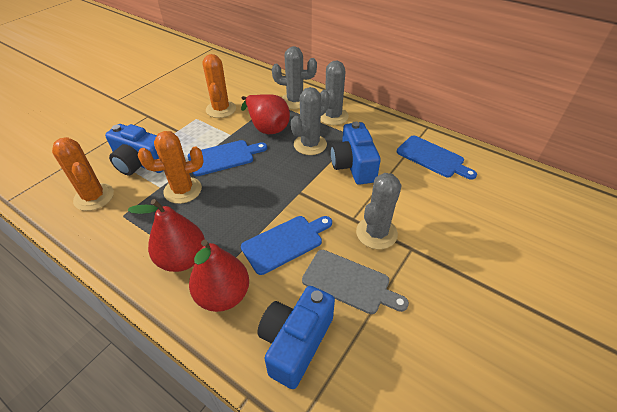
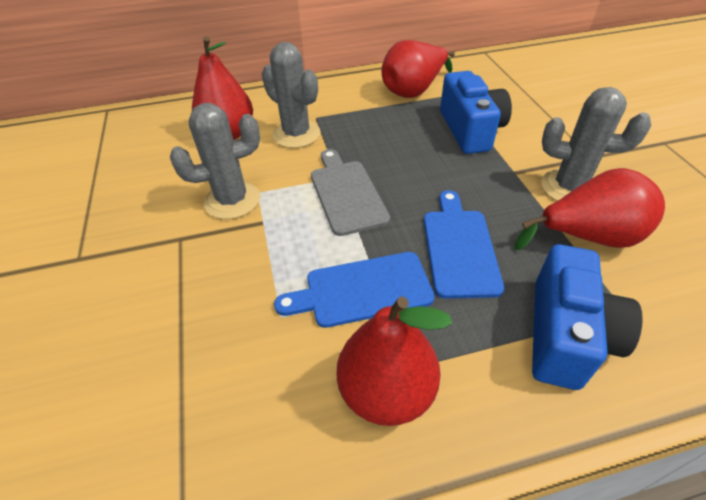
blue camera: 3 -> 2
blue cutting board: 3 -> 2
grey cactus: 4 -> 3
orange cactus: 3 -> 0
red pear: 3 -> 4

